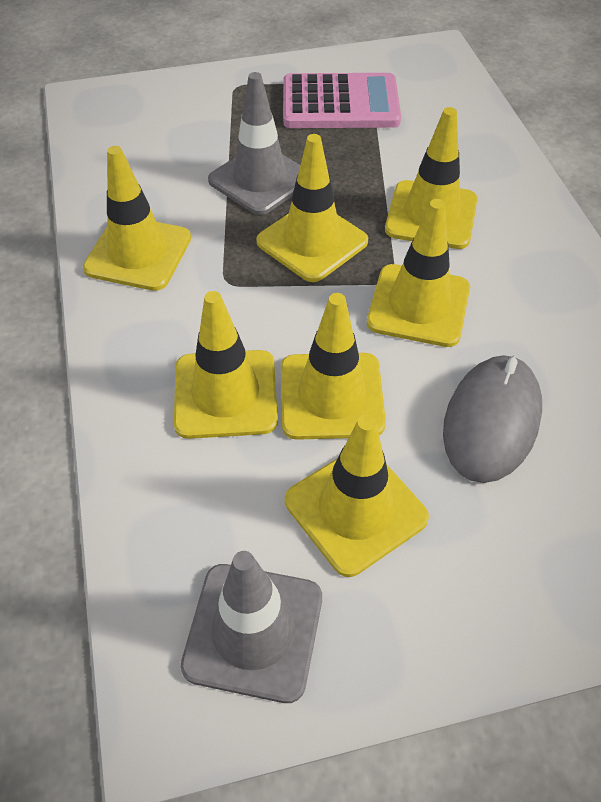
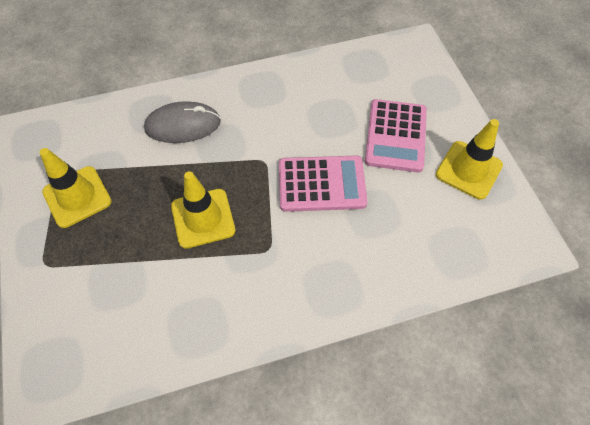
grey traffic cone: 2 -> 0
pink calculator: 1 -> 2
yellow traffic cone: 7 -> 3

